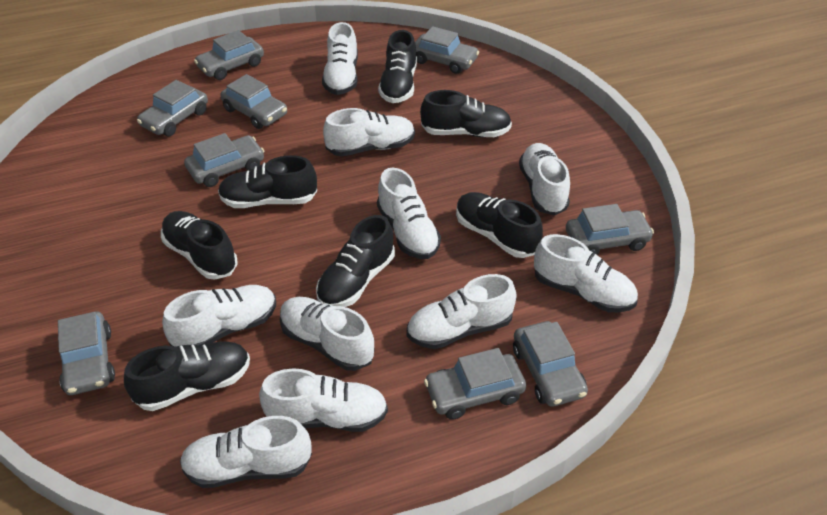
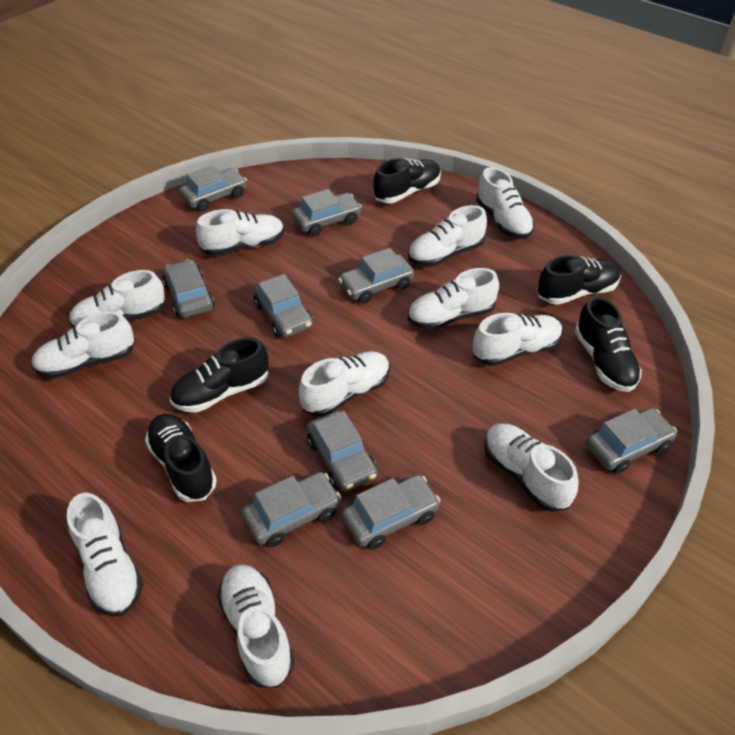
black shoe: 7 -> 5
white shoe: 10 -> 11

